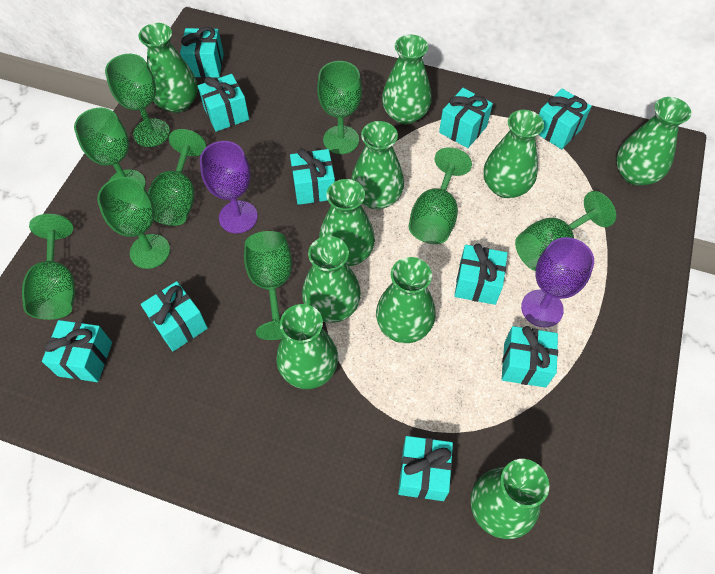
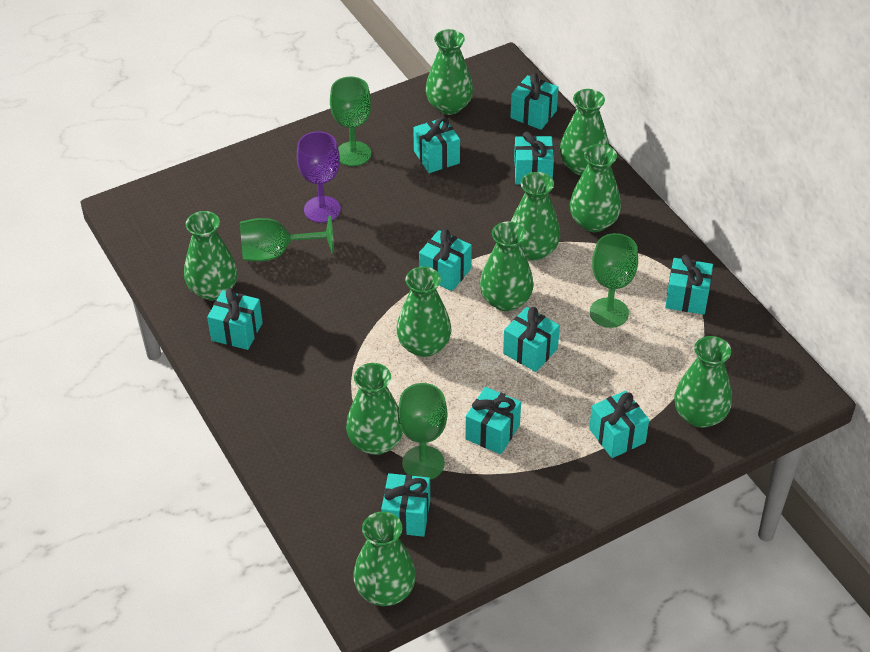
green goblet: 9 -> 4
purple goblet: 2 -> 1

